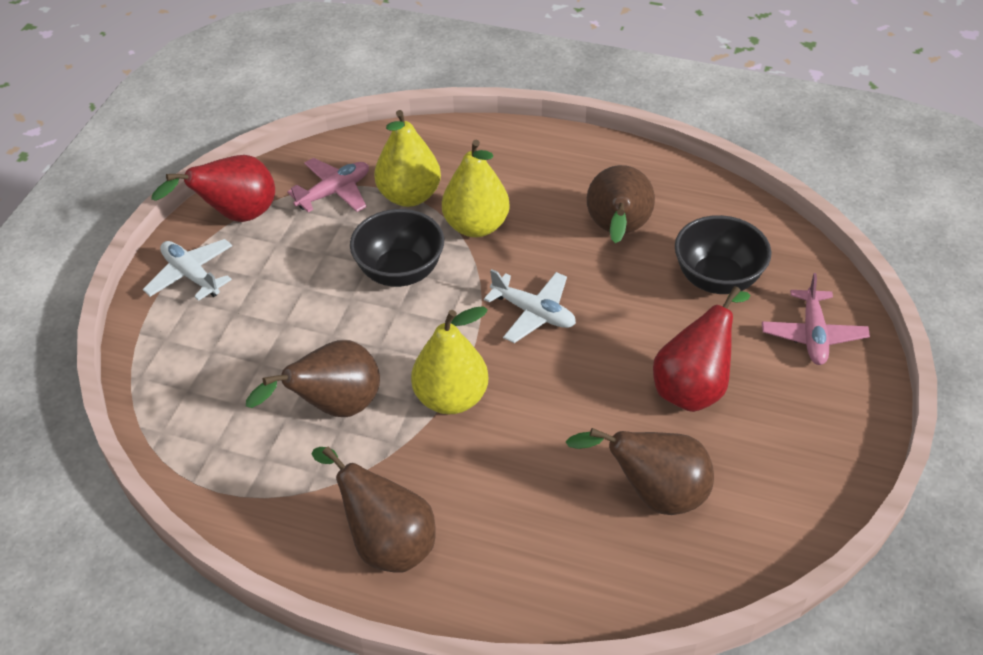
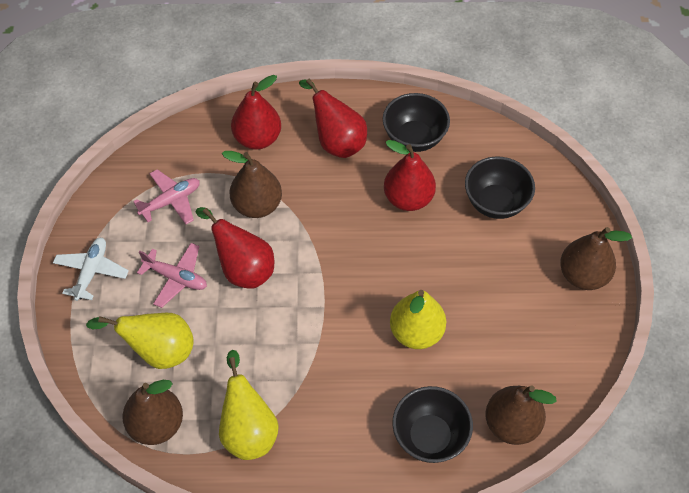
black bowl: 2 -> 3
red pear: 2 -> 4
white plane: 2 -> 1

